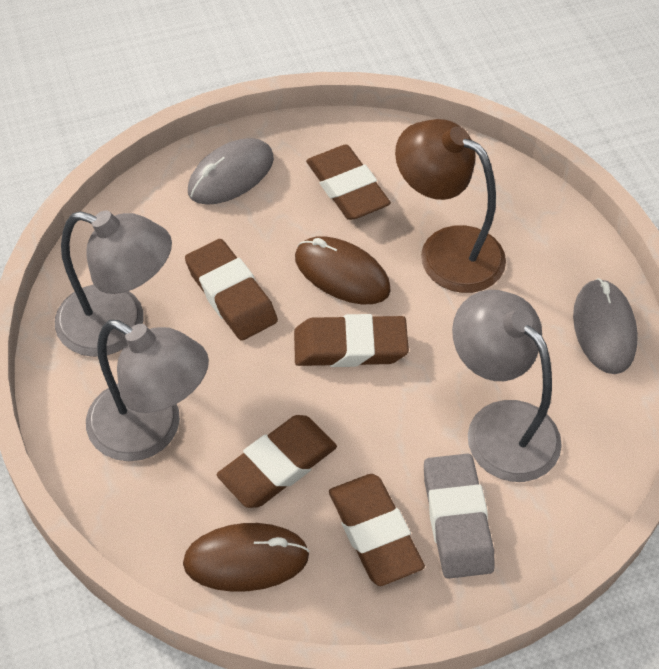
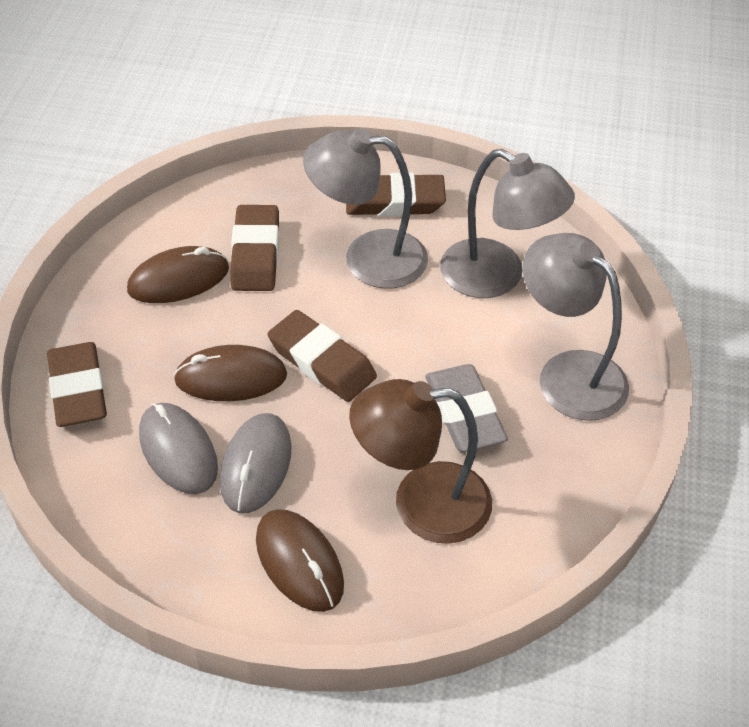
brown eraser: 5 -> 4
brown mouse: 2 -> 3

